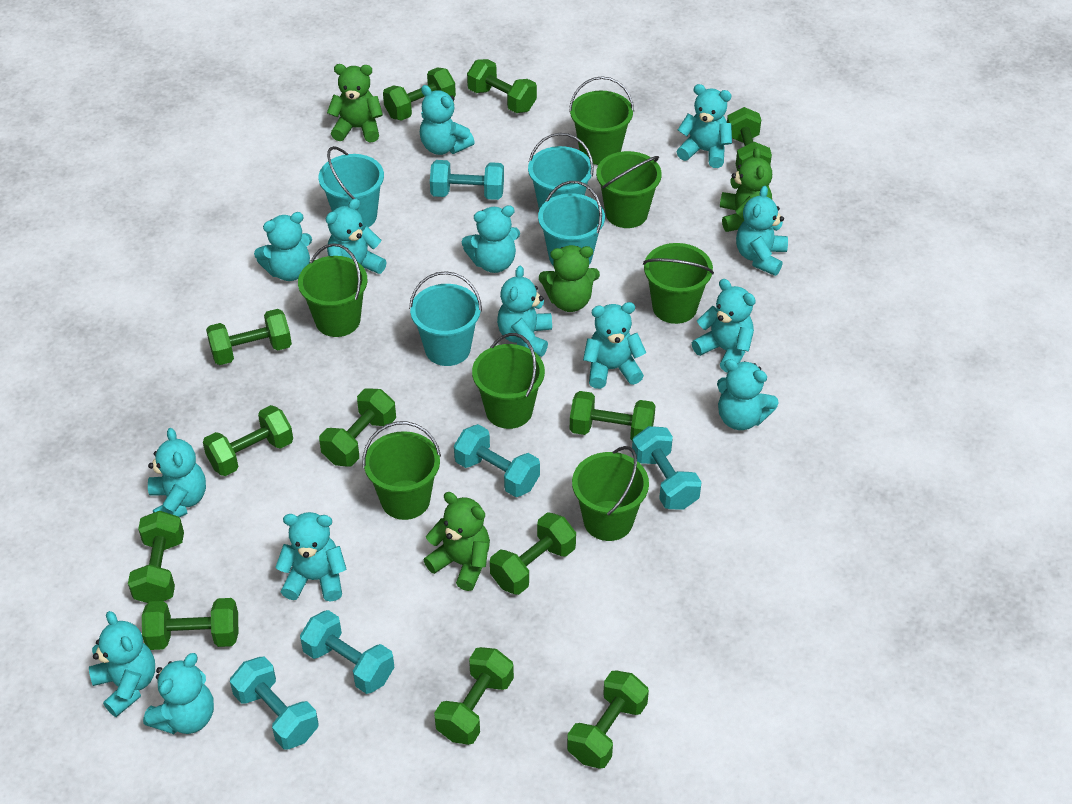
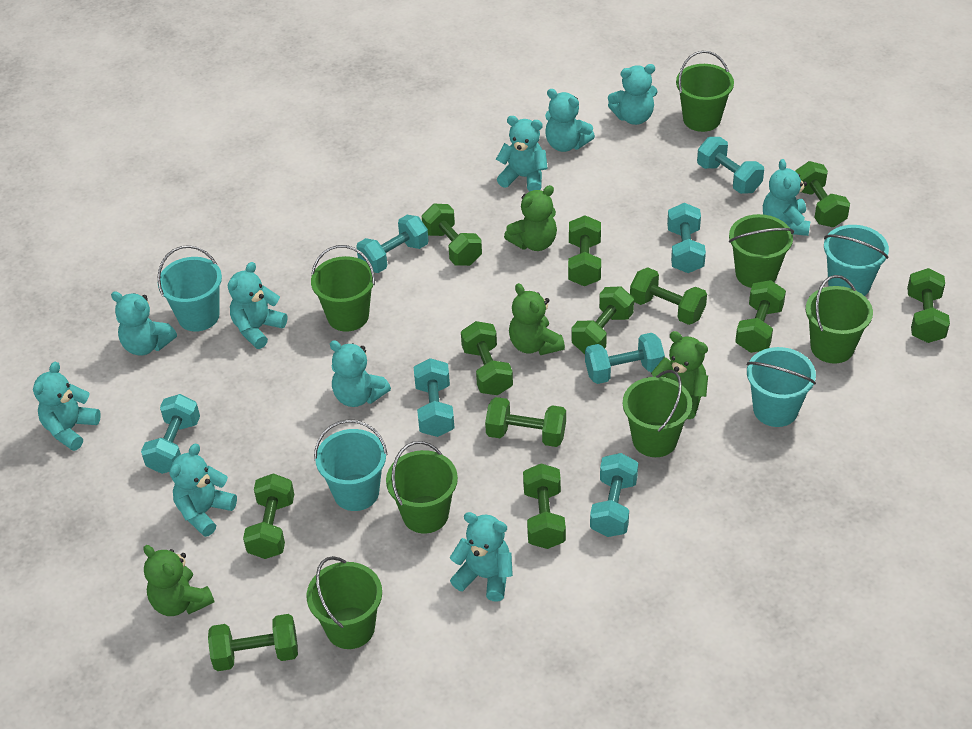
turquoise dumbbell: 5 -> 7
turquoise teddy bear: 14 -> 10

